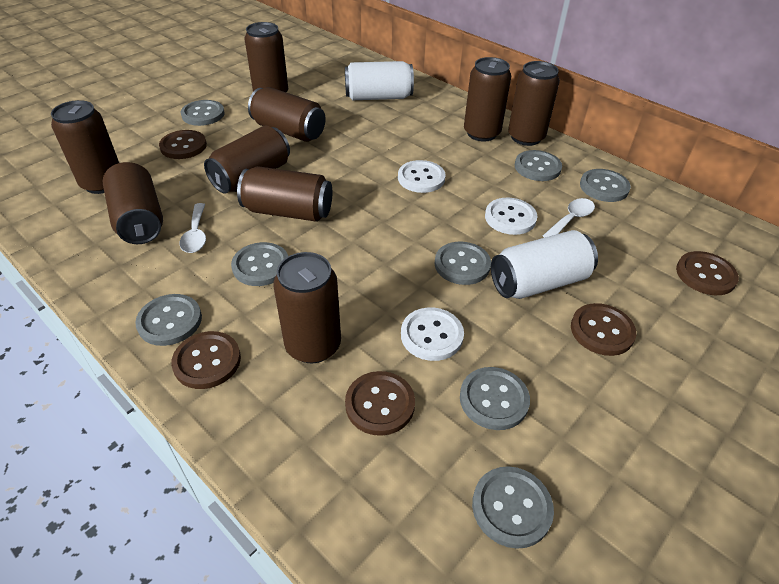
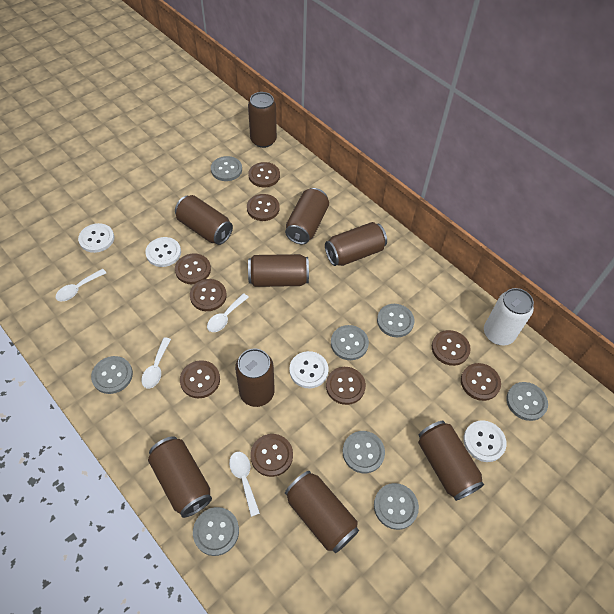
brown button: 5 -> 9
white button: 3 -> 4
white can: 2 -> 1
white spoon: 2 -> 4

